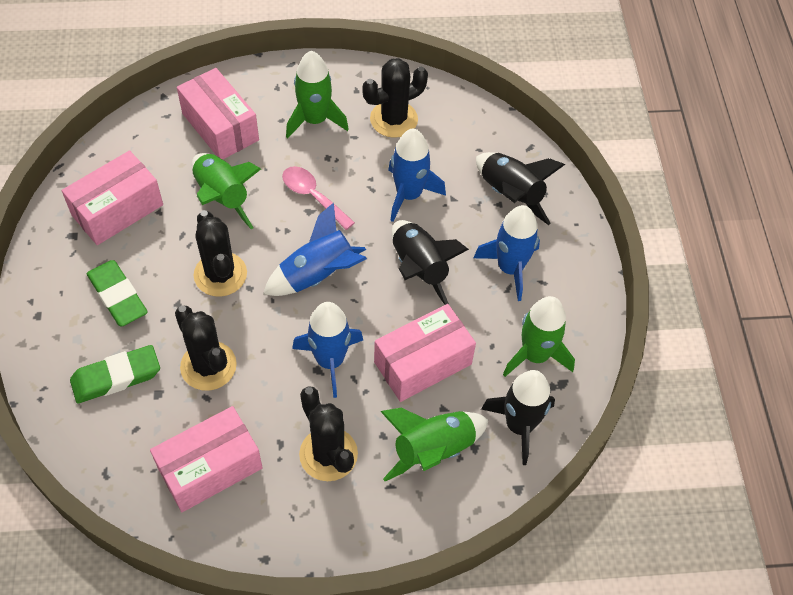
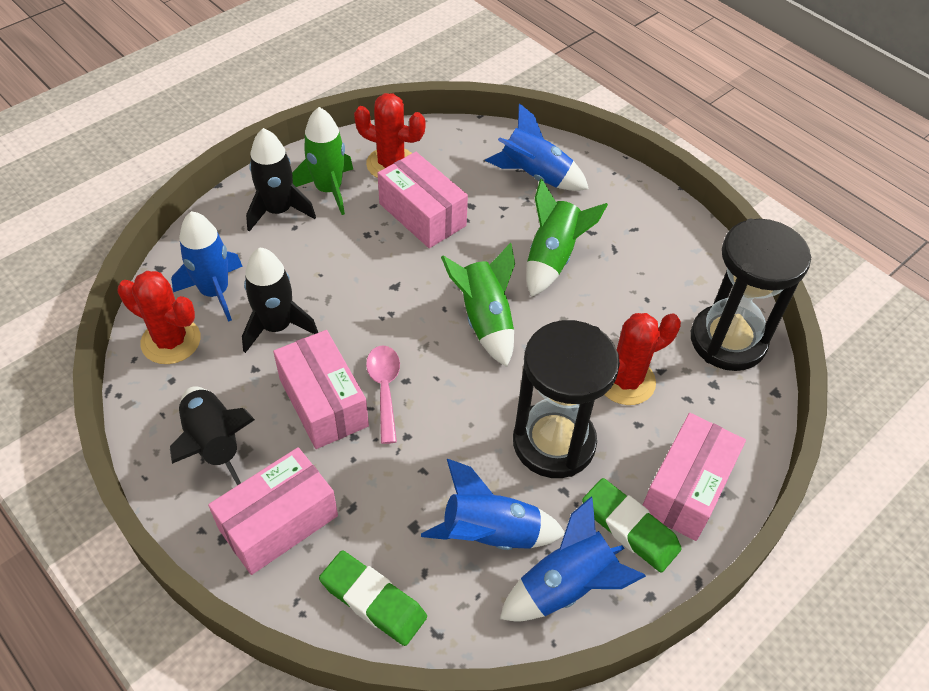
black cactus: 4 -> 0
black hourglass: 0 -> 2
green rocket: 4 -> 3
red cactus: 0 -> 3

